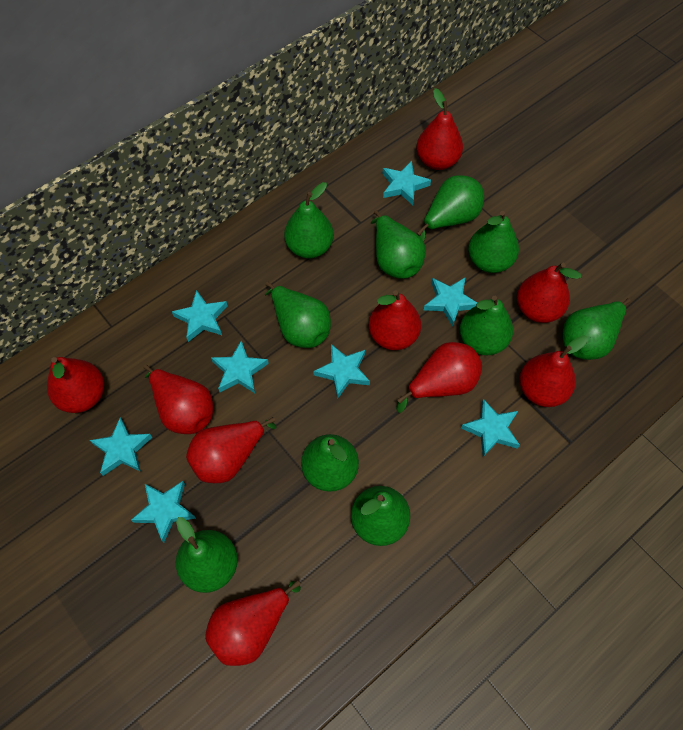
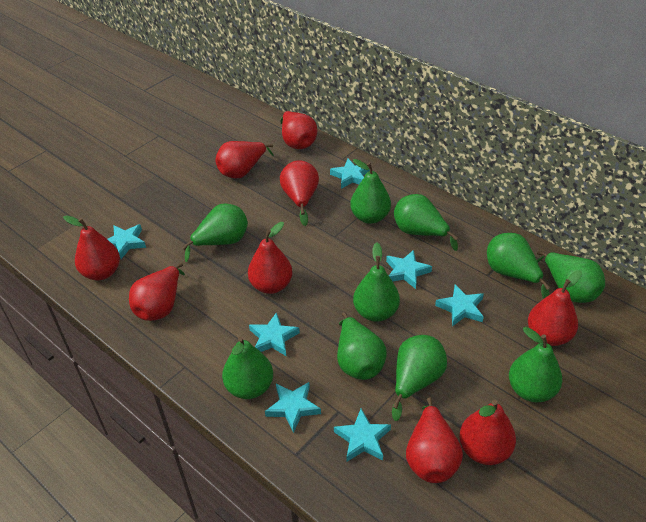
turquoise star: 8 -> 7

